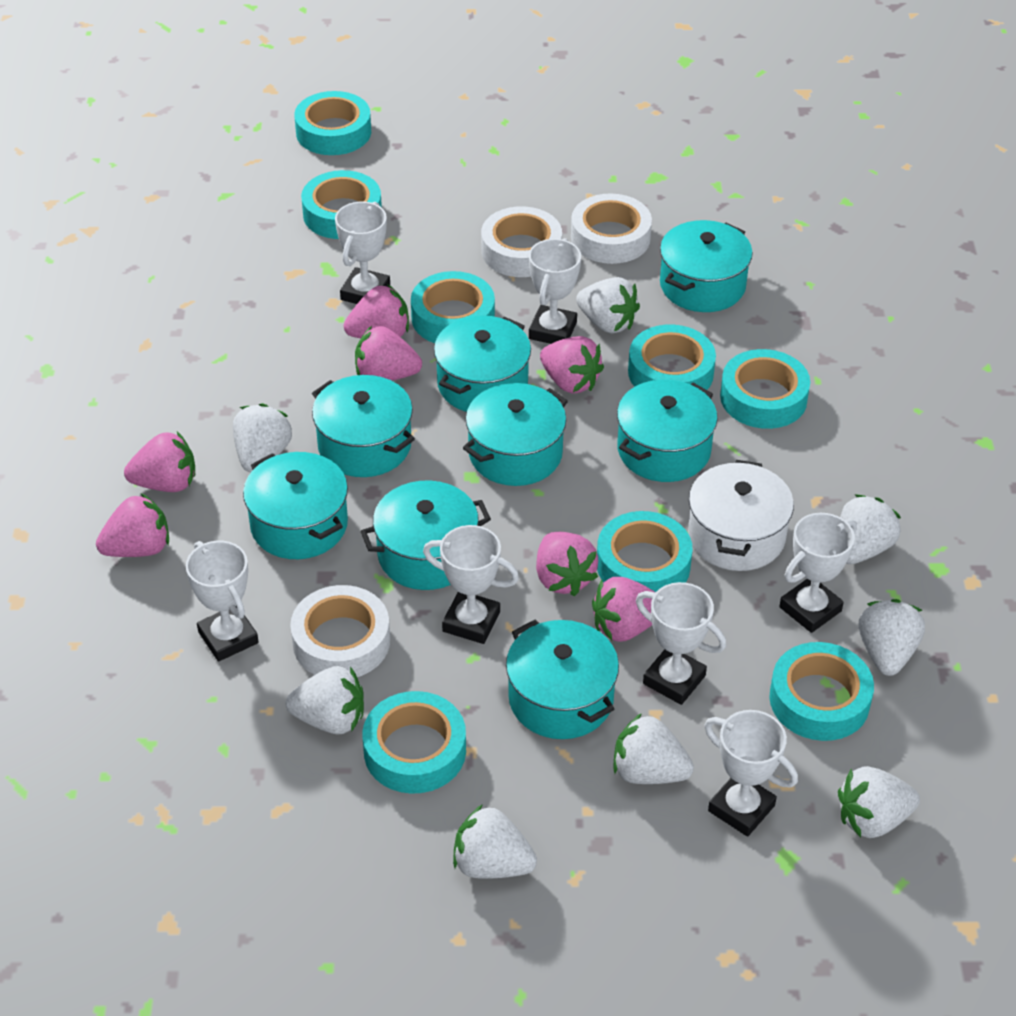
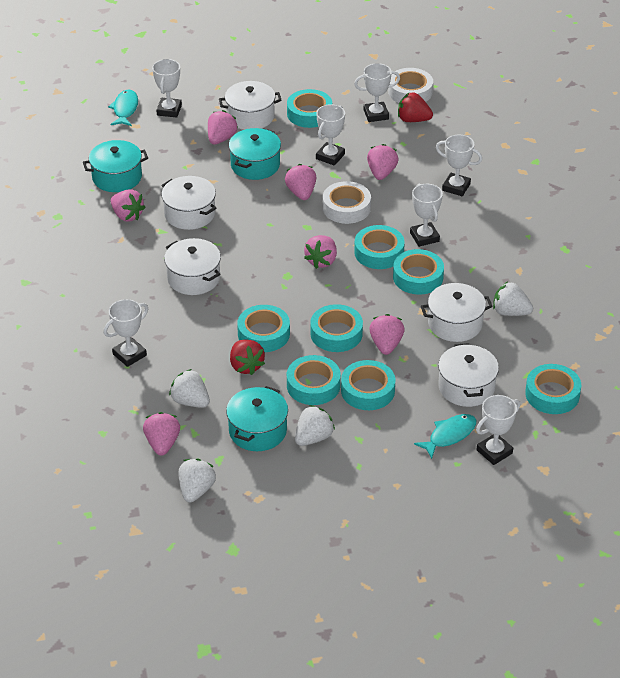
red strawberry: 0 -> 2
turquoise fish: 0 -> 2
turquoise pot: 8 -> 3
white pot: 1 -> 5
white strawberry: 8 -> 4
white tape: 3 -> 2

